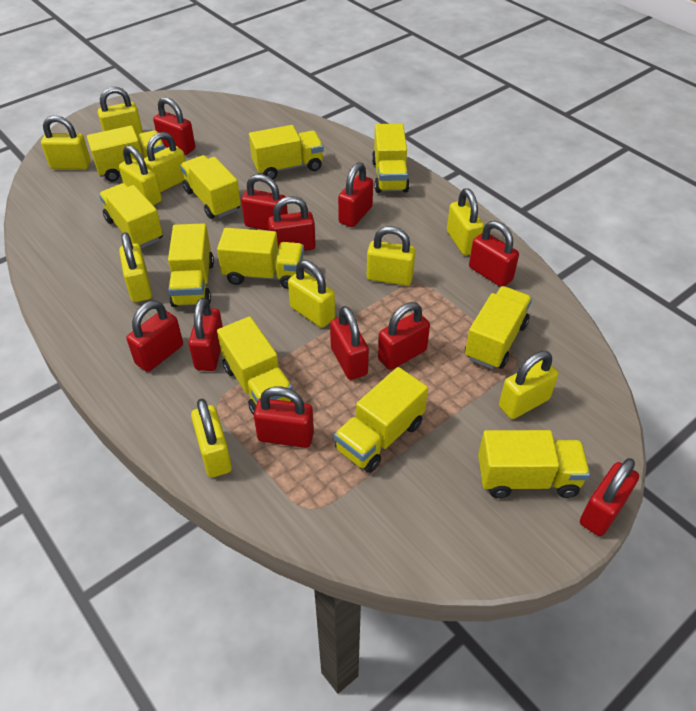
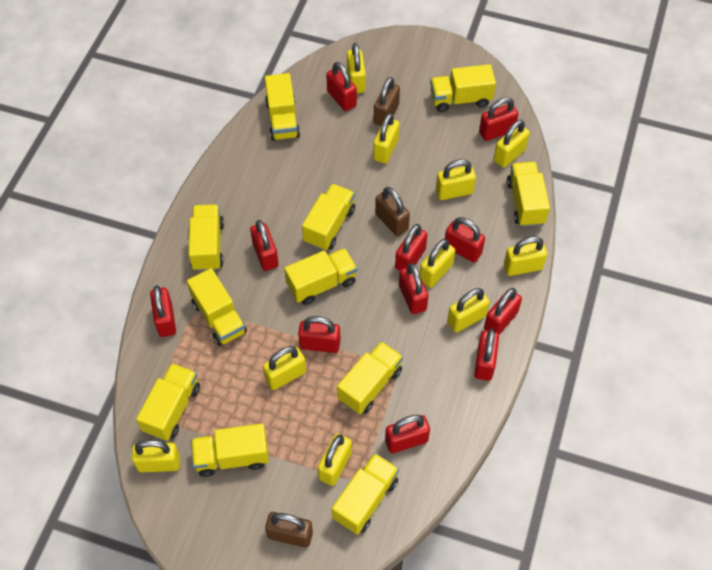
brown padlock: 0 -> 3

